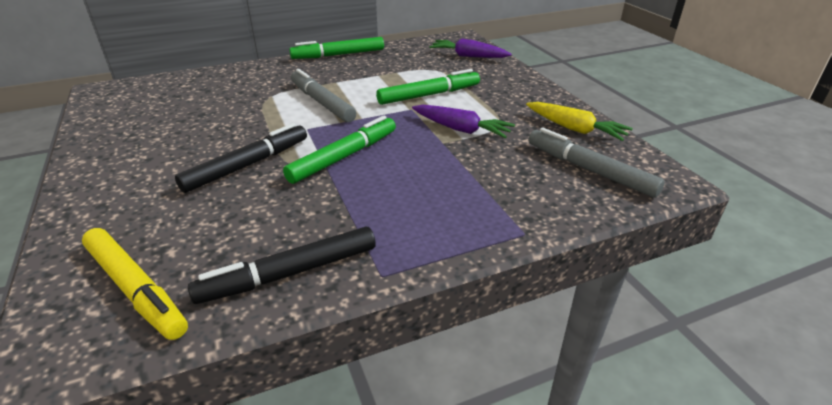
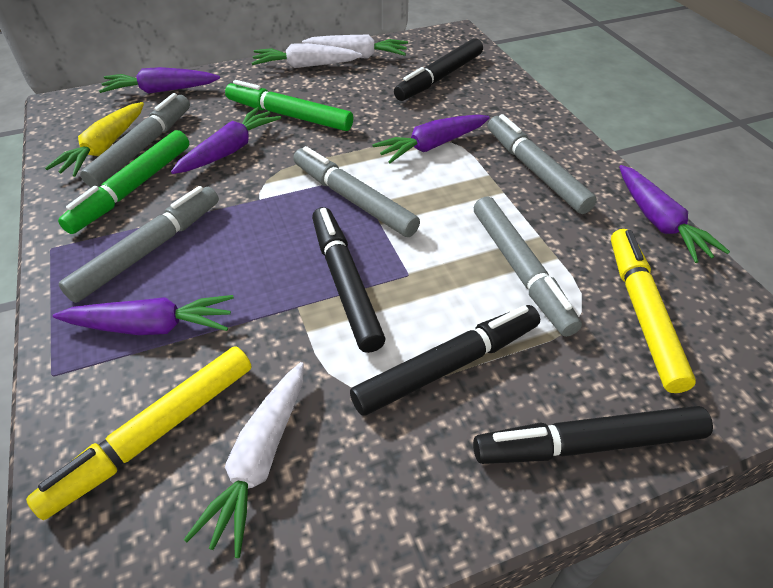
black marker: 2 -> 4
green marker: 3 -> 2
grey marker: 2 -> 5
purple carrot: 2 -> 5
white carrot: 0 -> 3
yellow marker: 1 -> 2

